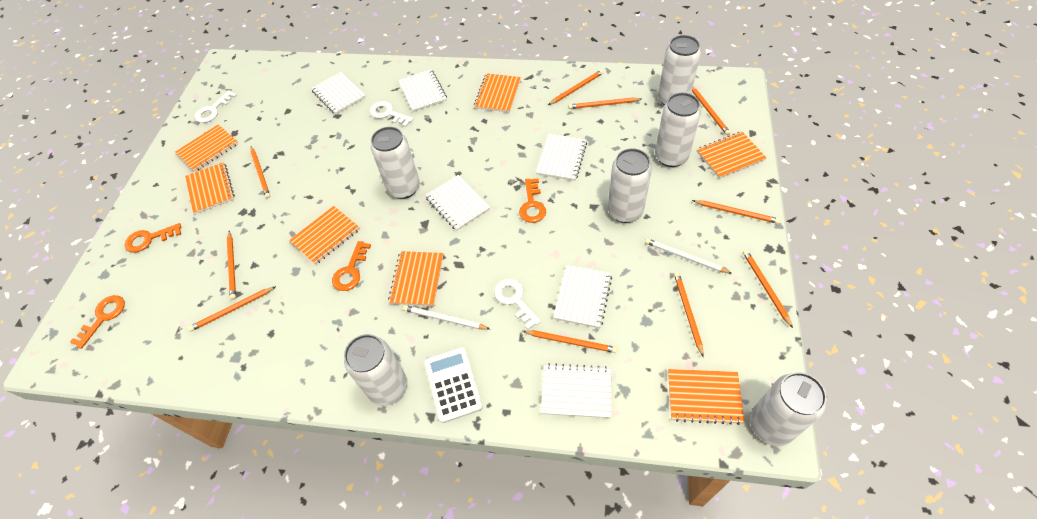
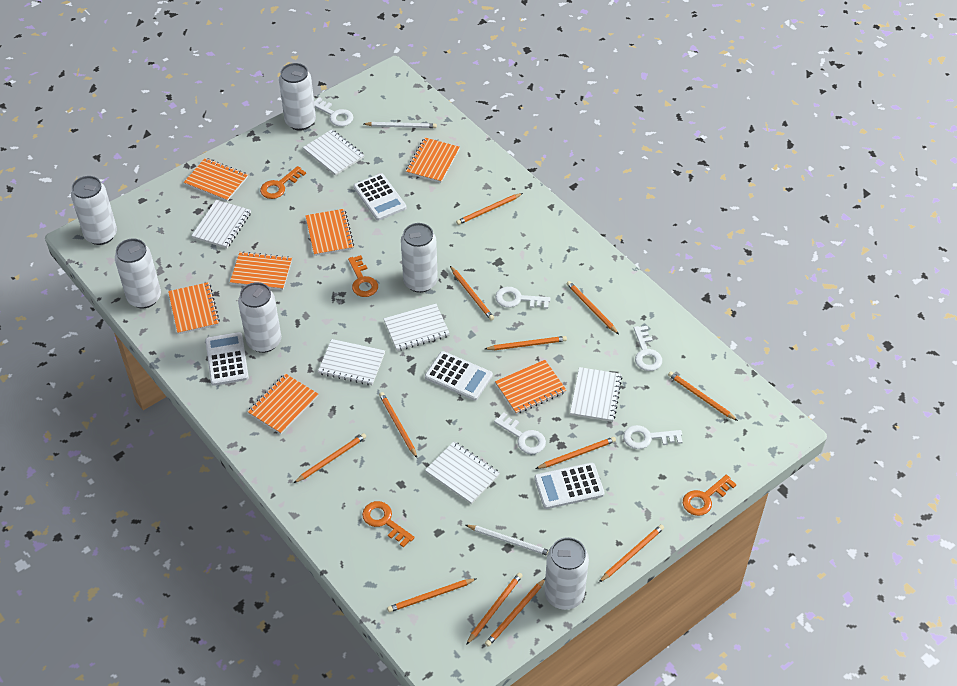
orange pencil: 10 -> 12
white calculator: 1 -> 4
white key: 3 -> 5

